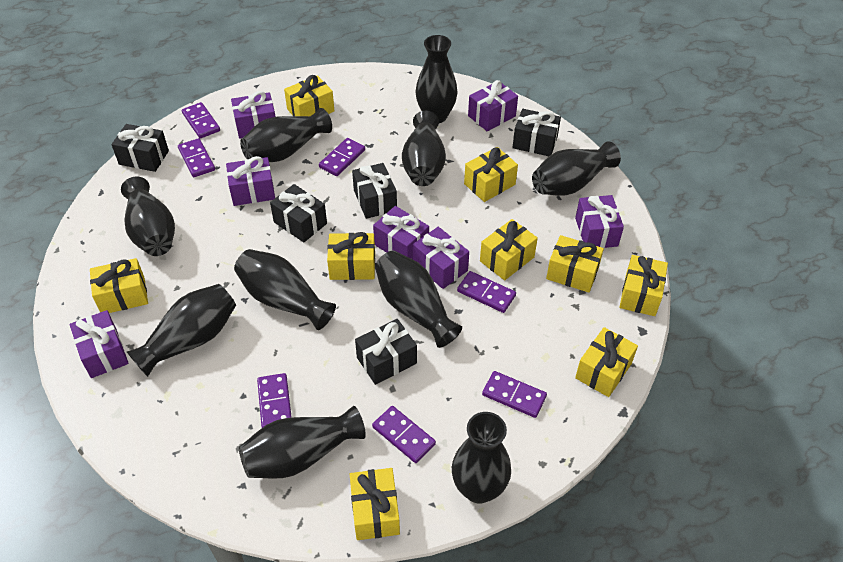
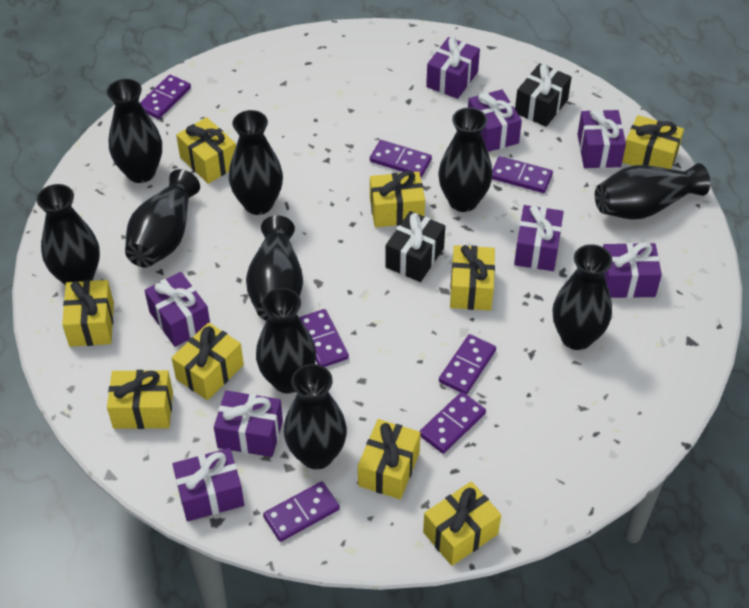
black gift: 5 -> 2
purple gift: 7 -> 8

